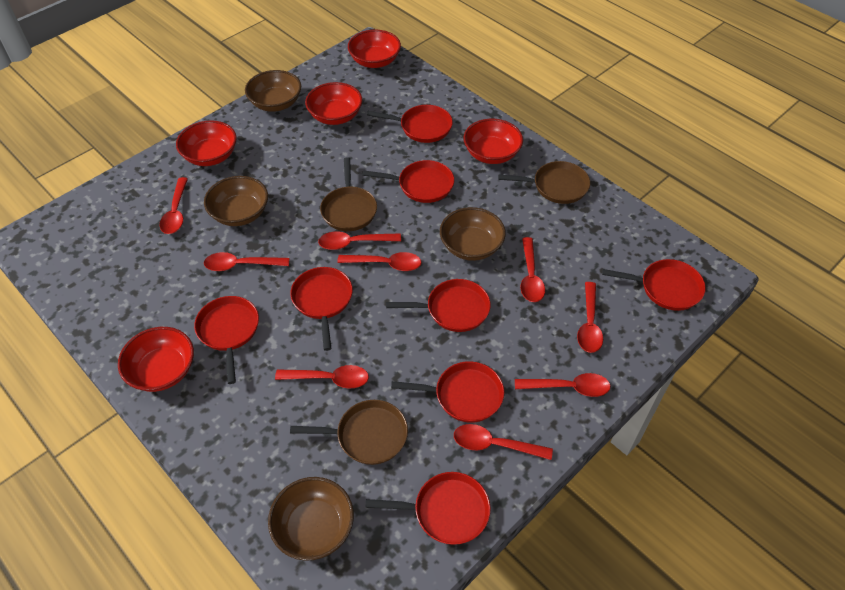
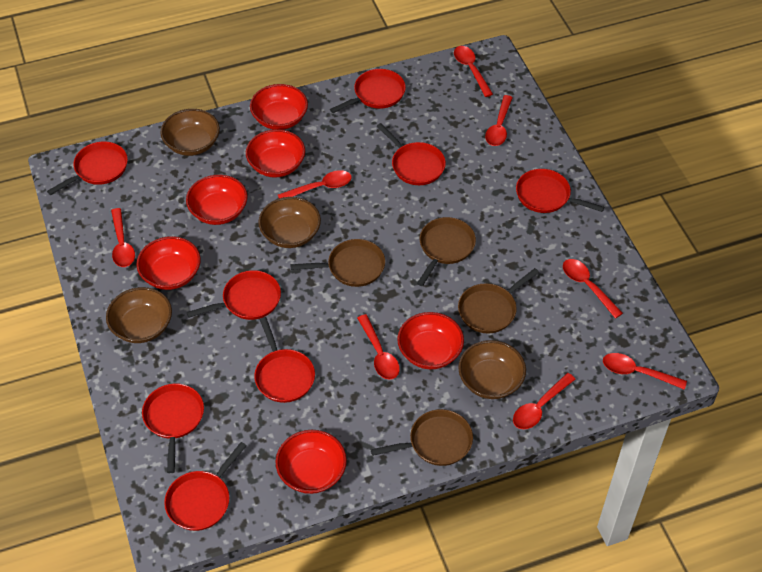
brown pan: 3 -> 4
red bowl: 5 -> 6
red spoon: 9 -> 8

